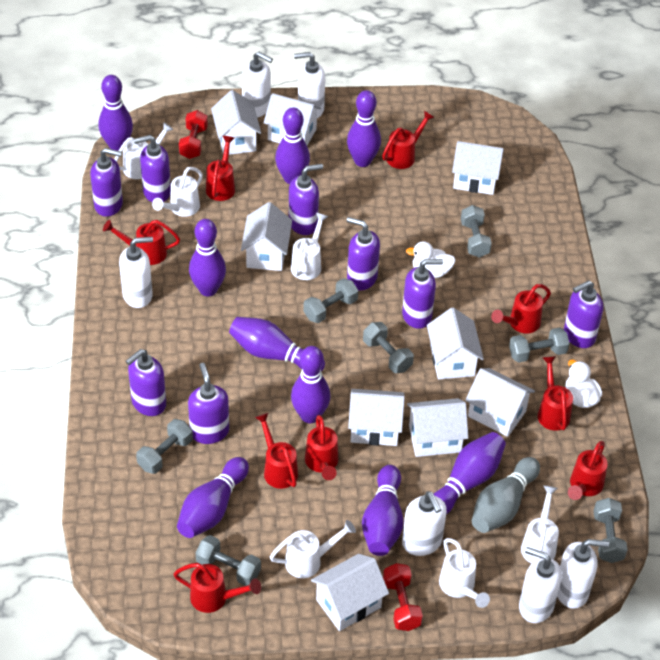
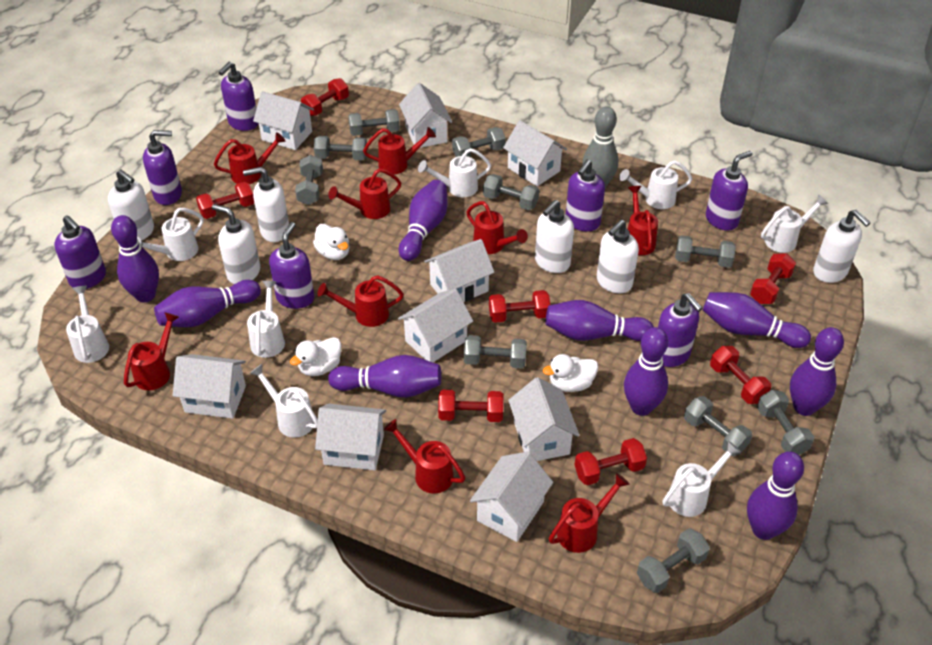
grey dumbbell: 7 -> 10
purple soap dispenser: 8 -> 7
red dumbbell: 2 -> 7
white duck: 2 -> 3
white watering can: 6 -> 8

